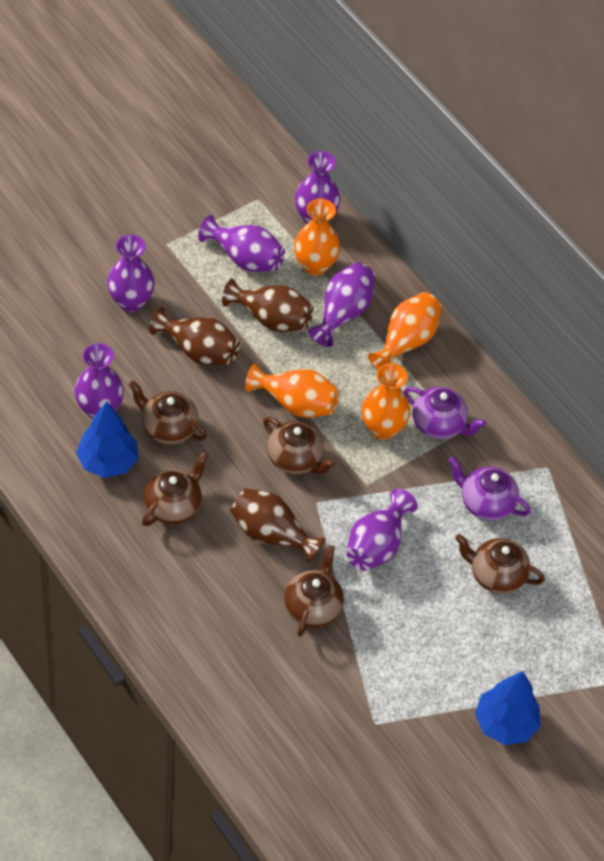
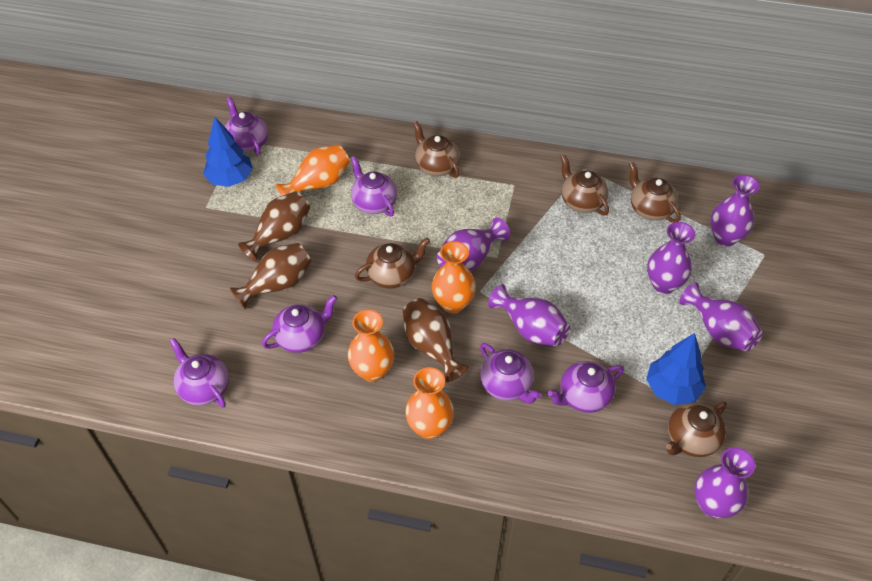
purple teapot: 2 -> 6

